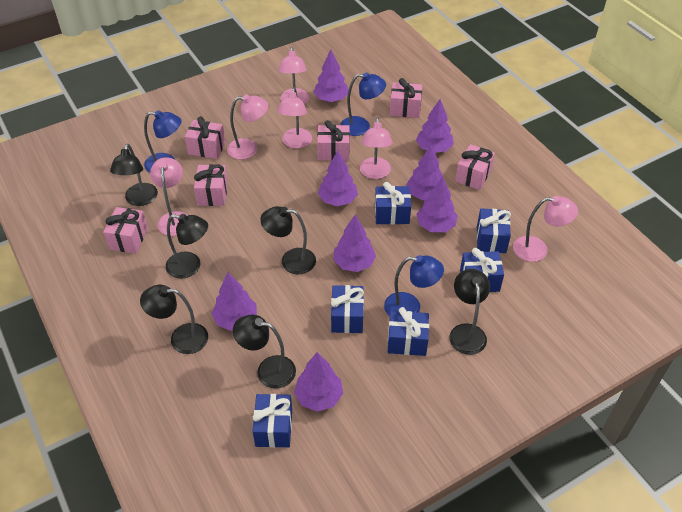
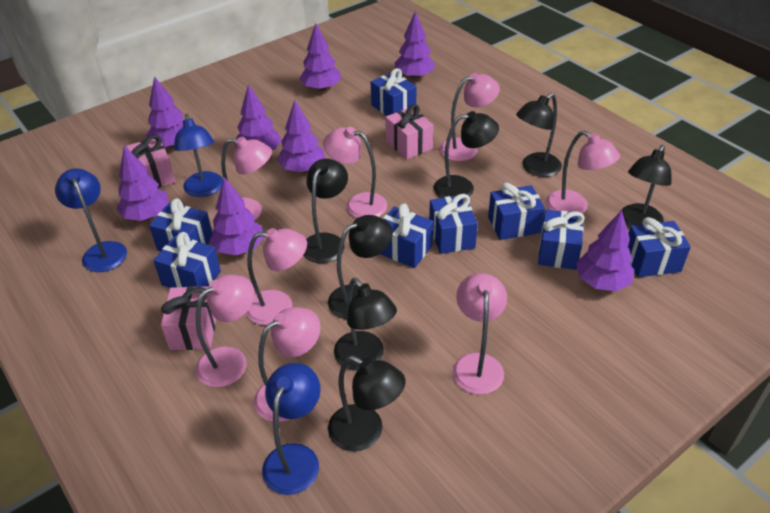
black lamp: 6 -> 7
blue gift: 6 -> 8
pink gift: 6 -> 3
pink lamp: 6 -> 8

